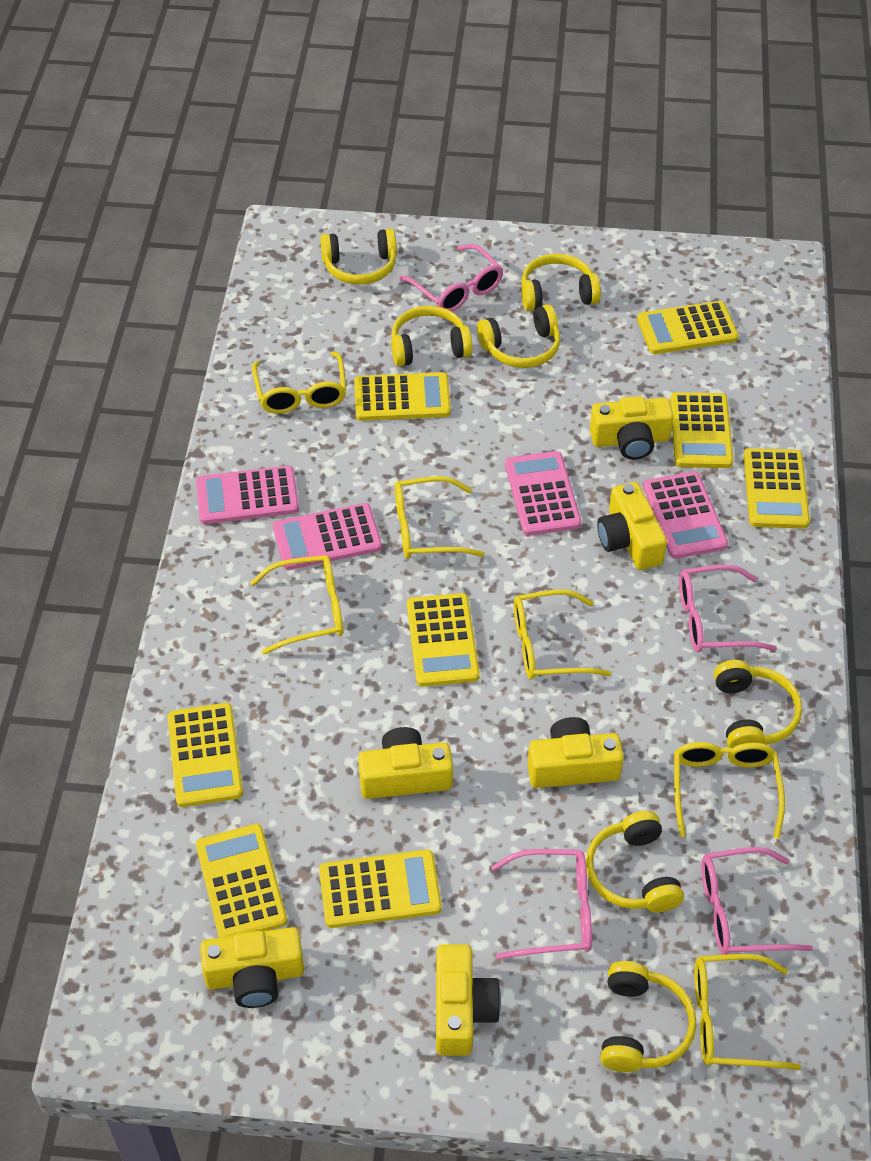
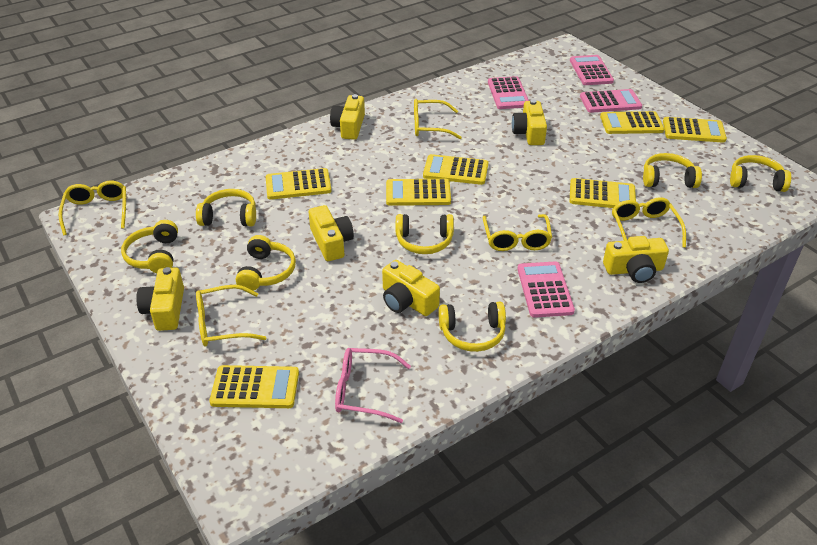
pink glasses: 4 -> 1
yellow calculator: 8 -> 7
yellow glasses: 6 -> 5

